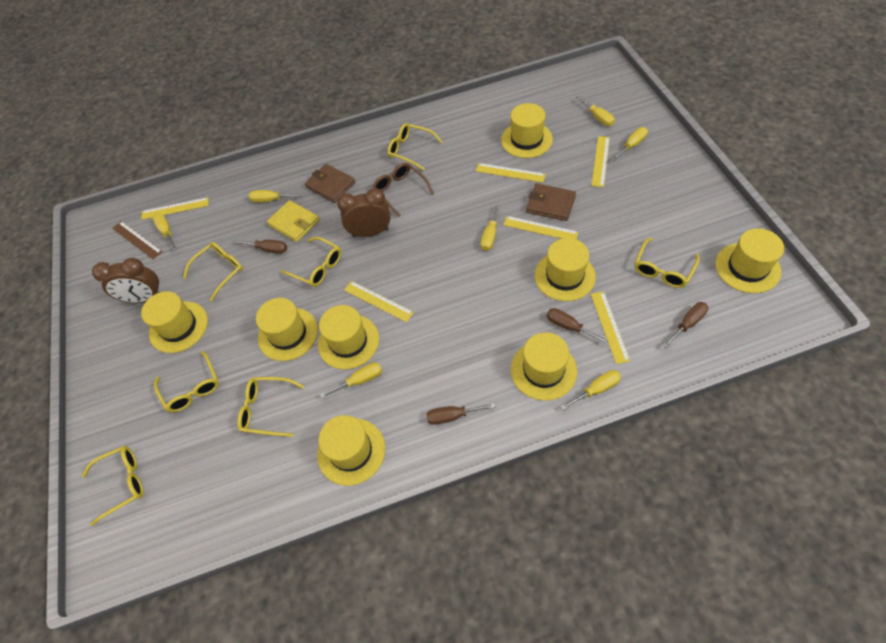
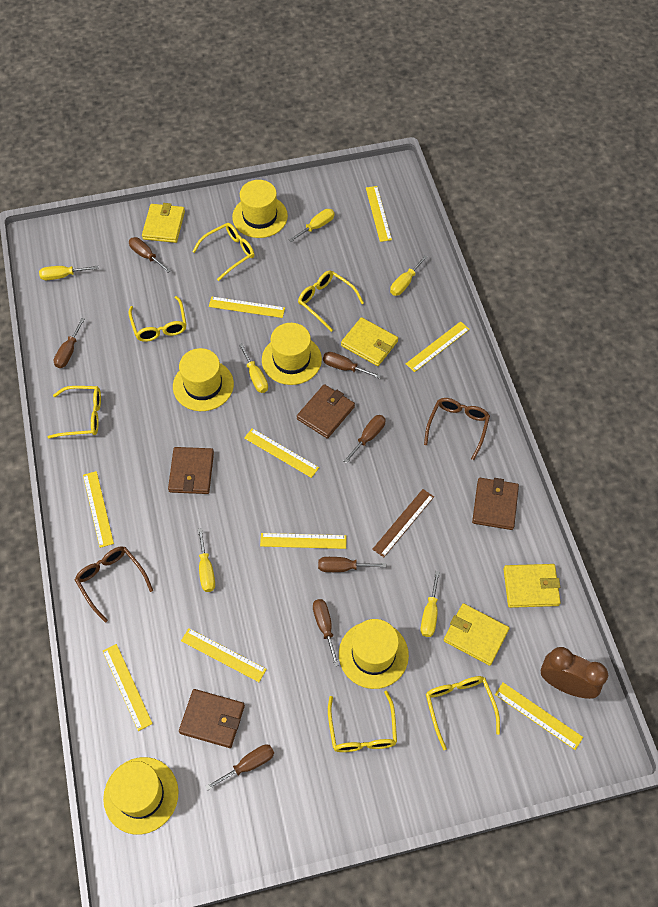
brown clock: 2 -> 1
brown glasses: 1 -> 2
brown screwdriver: 4 -> 7
brown wallet: 2 -> 4
yellow glasses: 7 -> 6
yellow hat: 8 -> 5
yellow ruler: 6 -> 9
yellow screwdriver: 7 -> 6
yellow wallet: 1 -> 4

